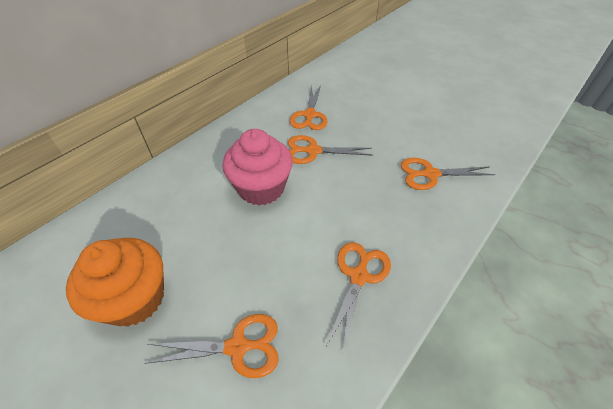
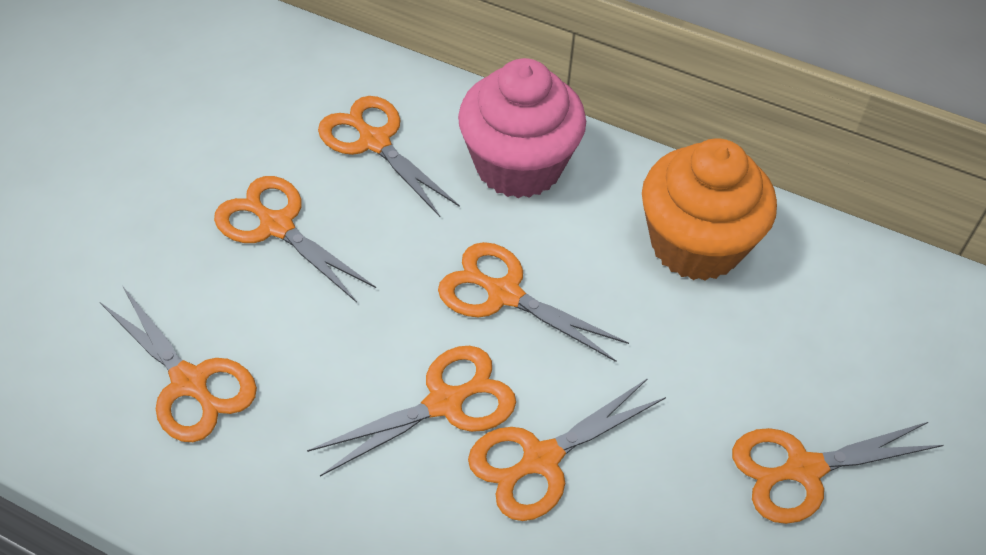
orange scissors: 5 -> 7

